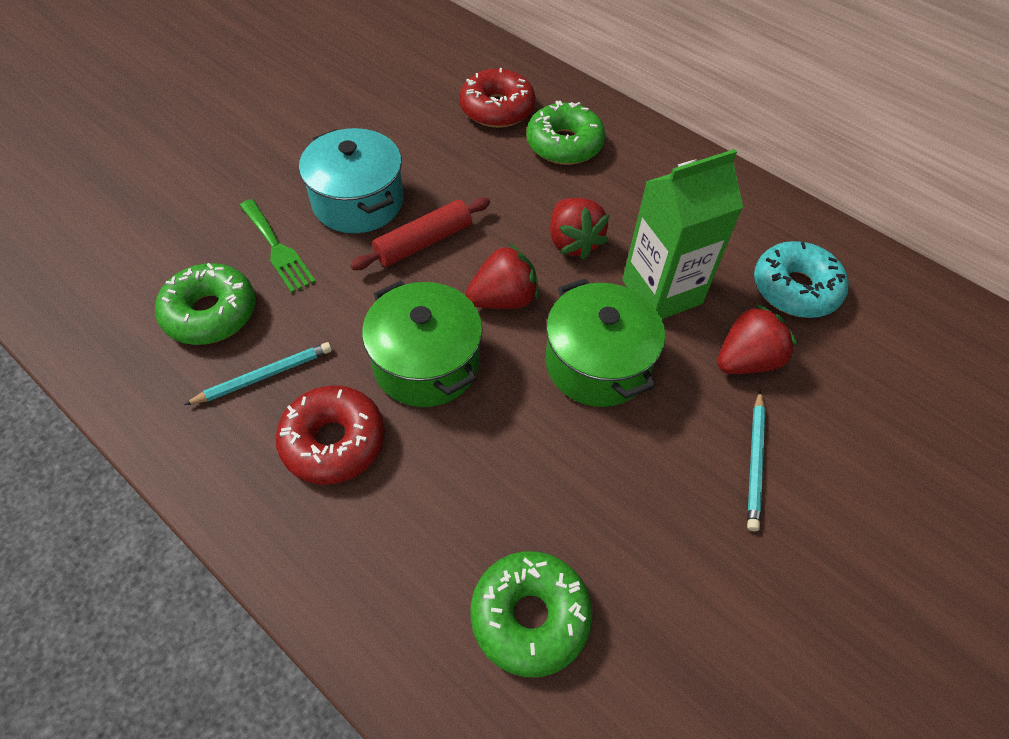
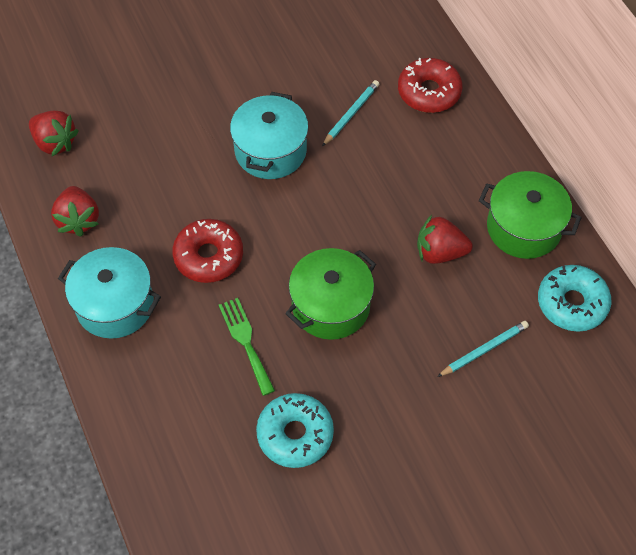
green carton: 1 -> 0
green donut: 3 -> 0
red rolling pin: 1 -> 0
turquoise donut: 1 -> 2
turquoise pot: 1 -> 2

